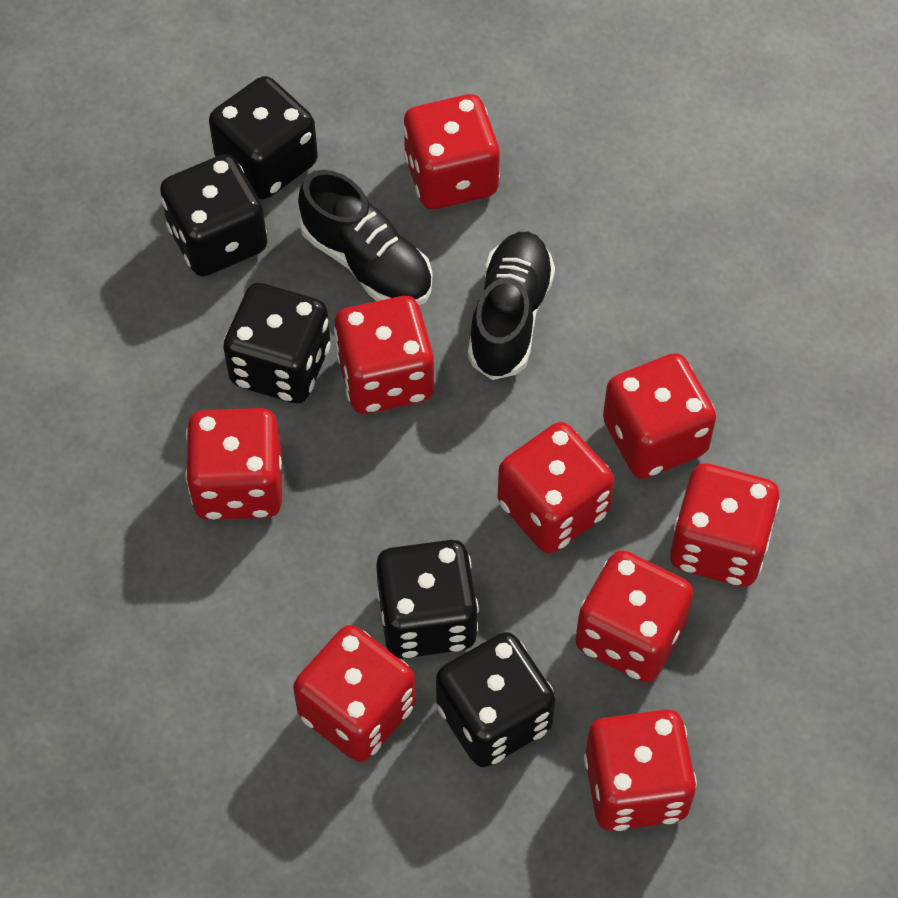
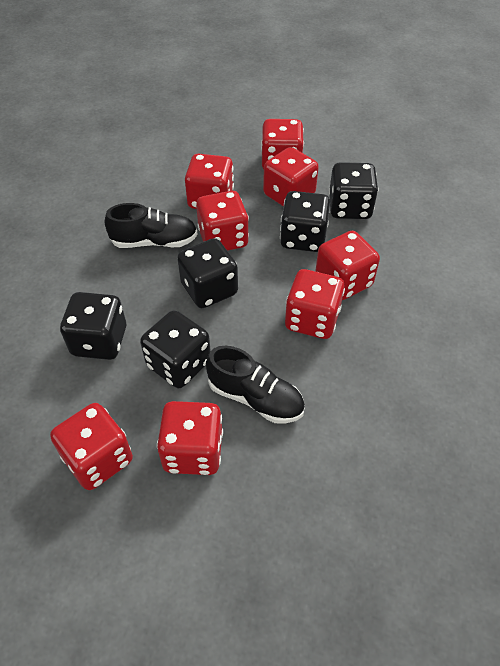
red dice: 9 -> 8

